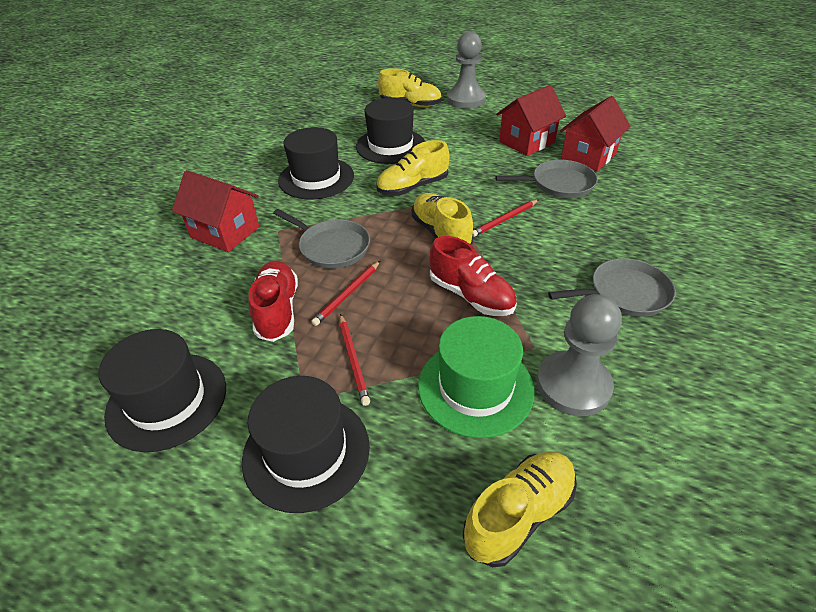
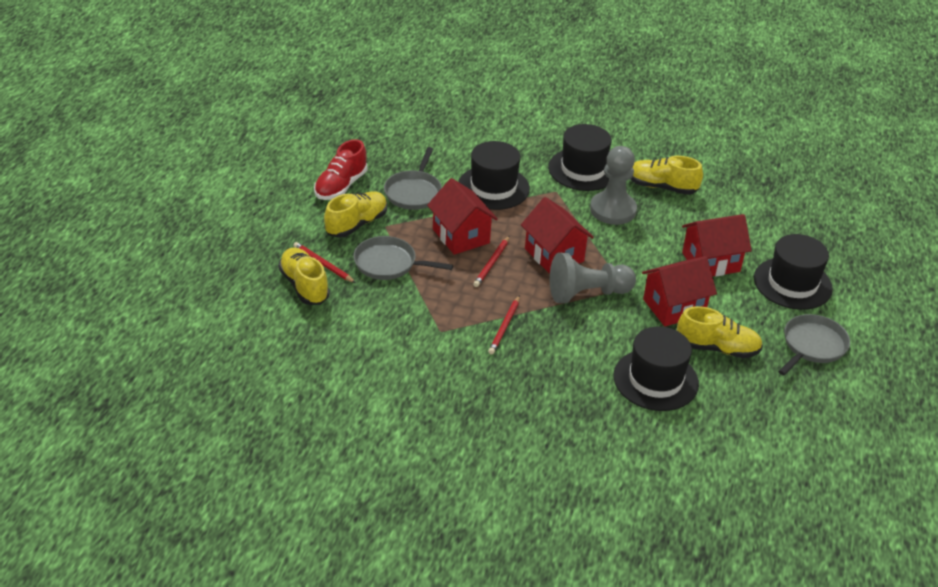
green hat: 1 -> 0
red house: 3 -> 4
red shoe: 2 -> 1

